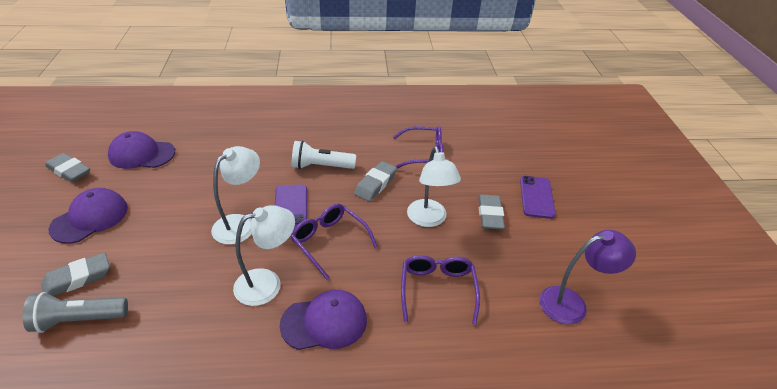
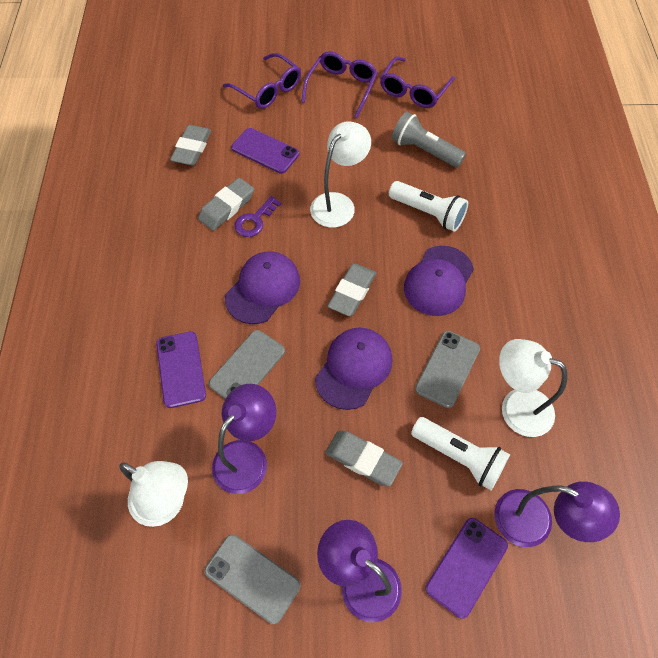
grey phone: 0 -> 3
purple key: 0 -> 1
purple lamp: 1 -> 3
purple phone: 2 -> 3
white flashlight: 1 -> 2

